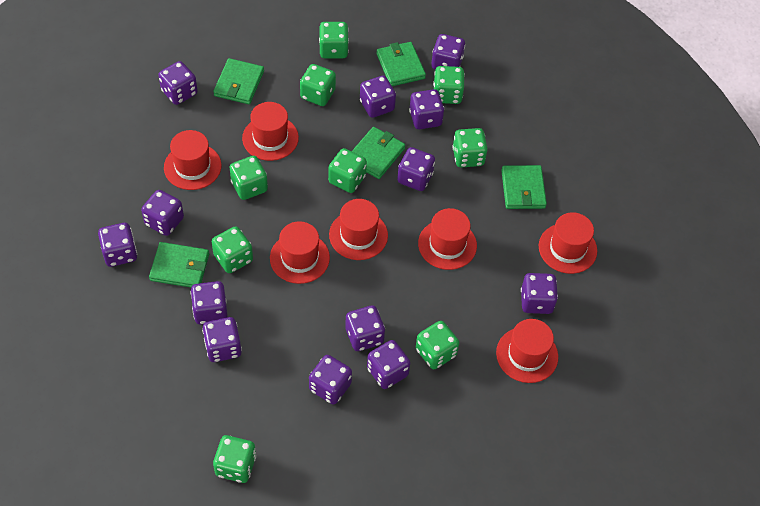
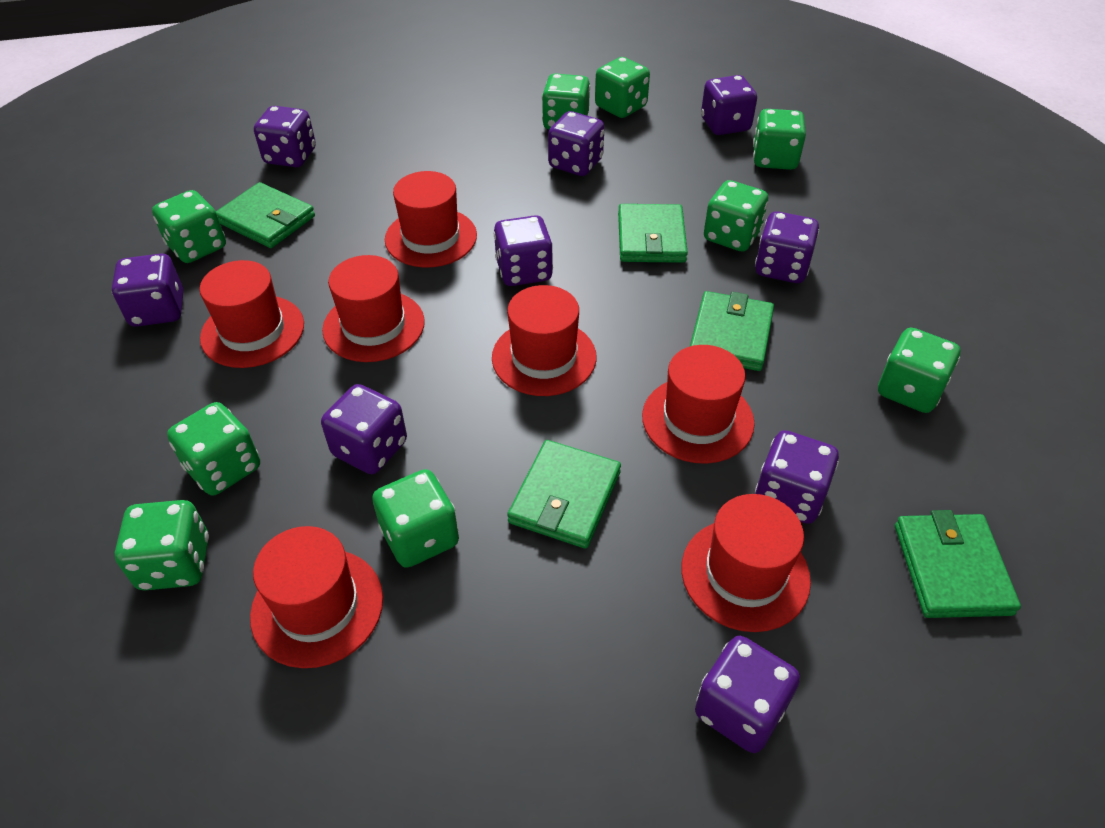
purple dice: 13 -> 9

